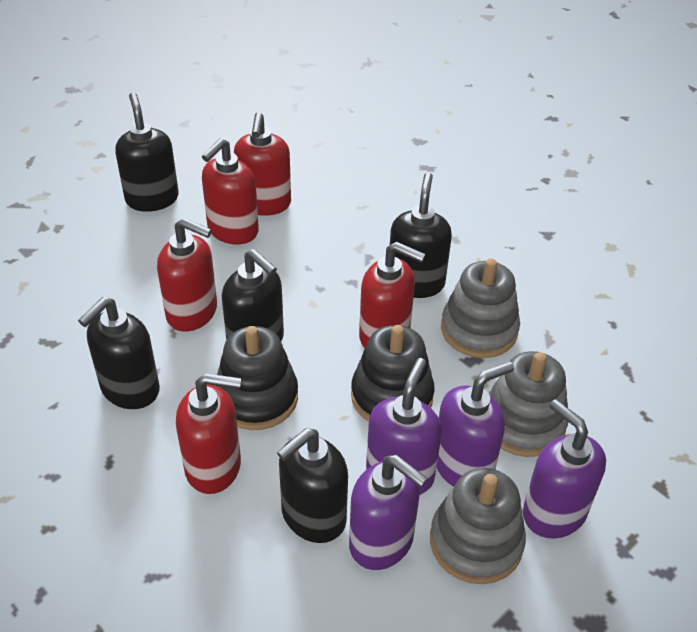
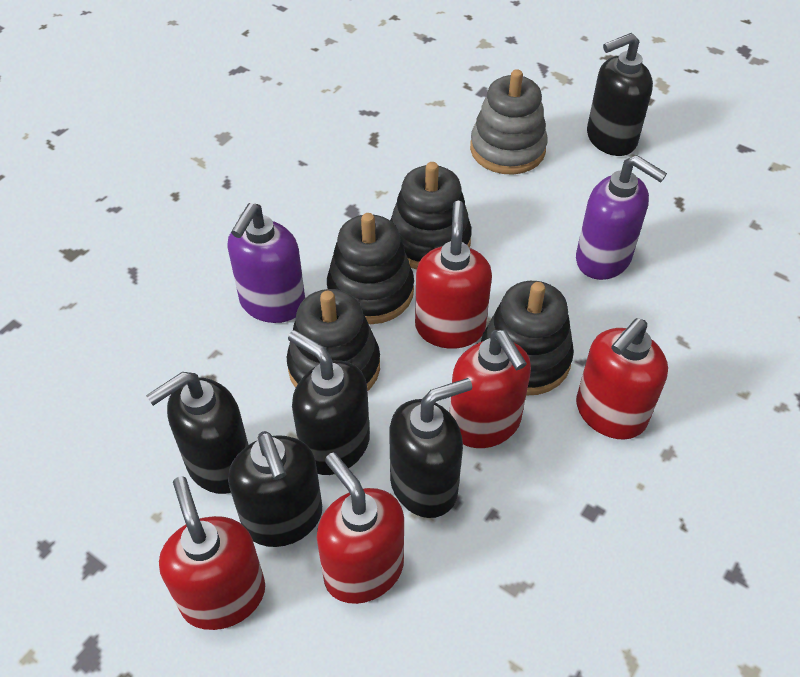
black stacking toy: 2 -> 4
grey stacking toy: 3 -> 1
purple soap dispenser: 4 -> 2

